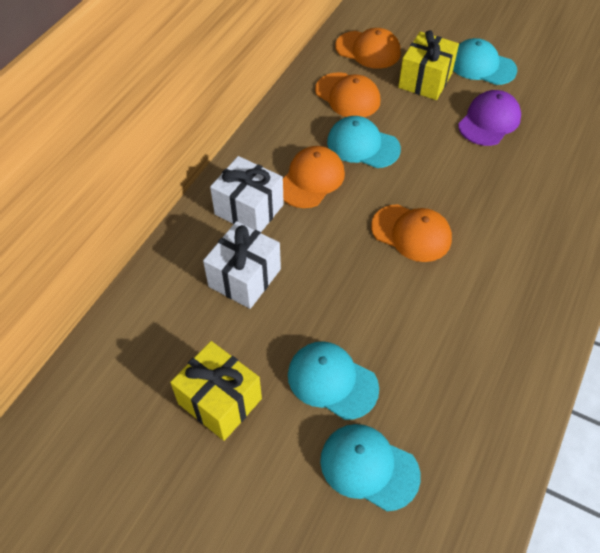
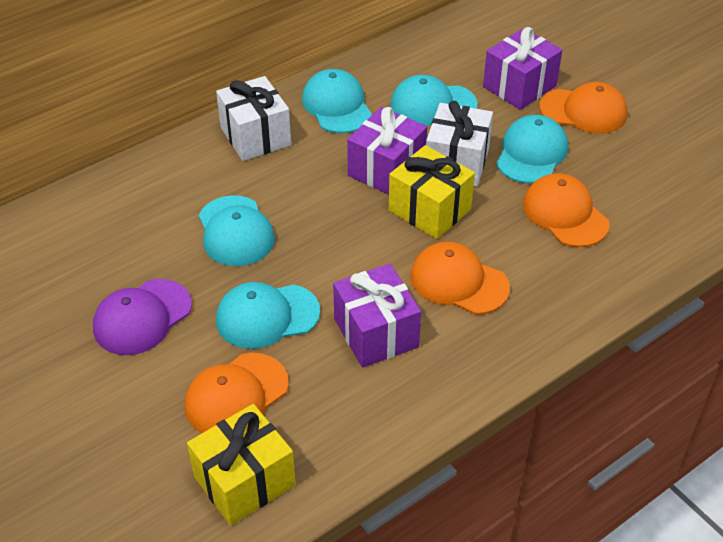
purple gift: 0 -> 3
turquoise cap: 4 -> 5

